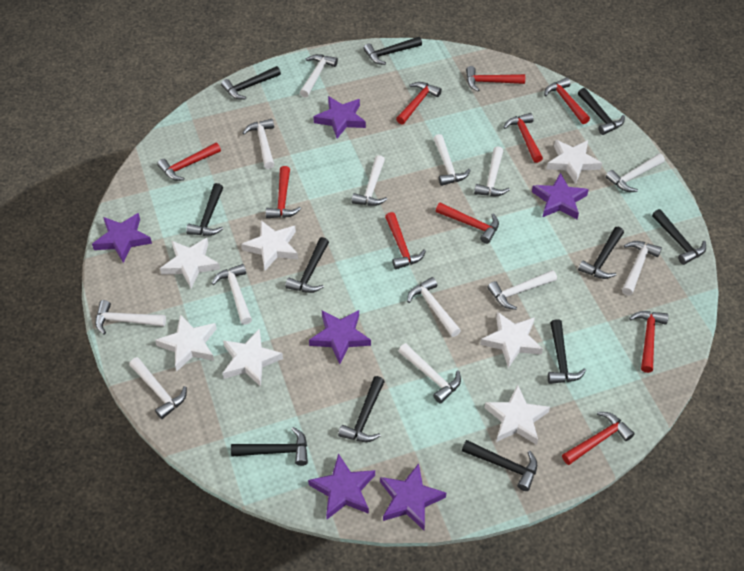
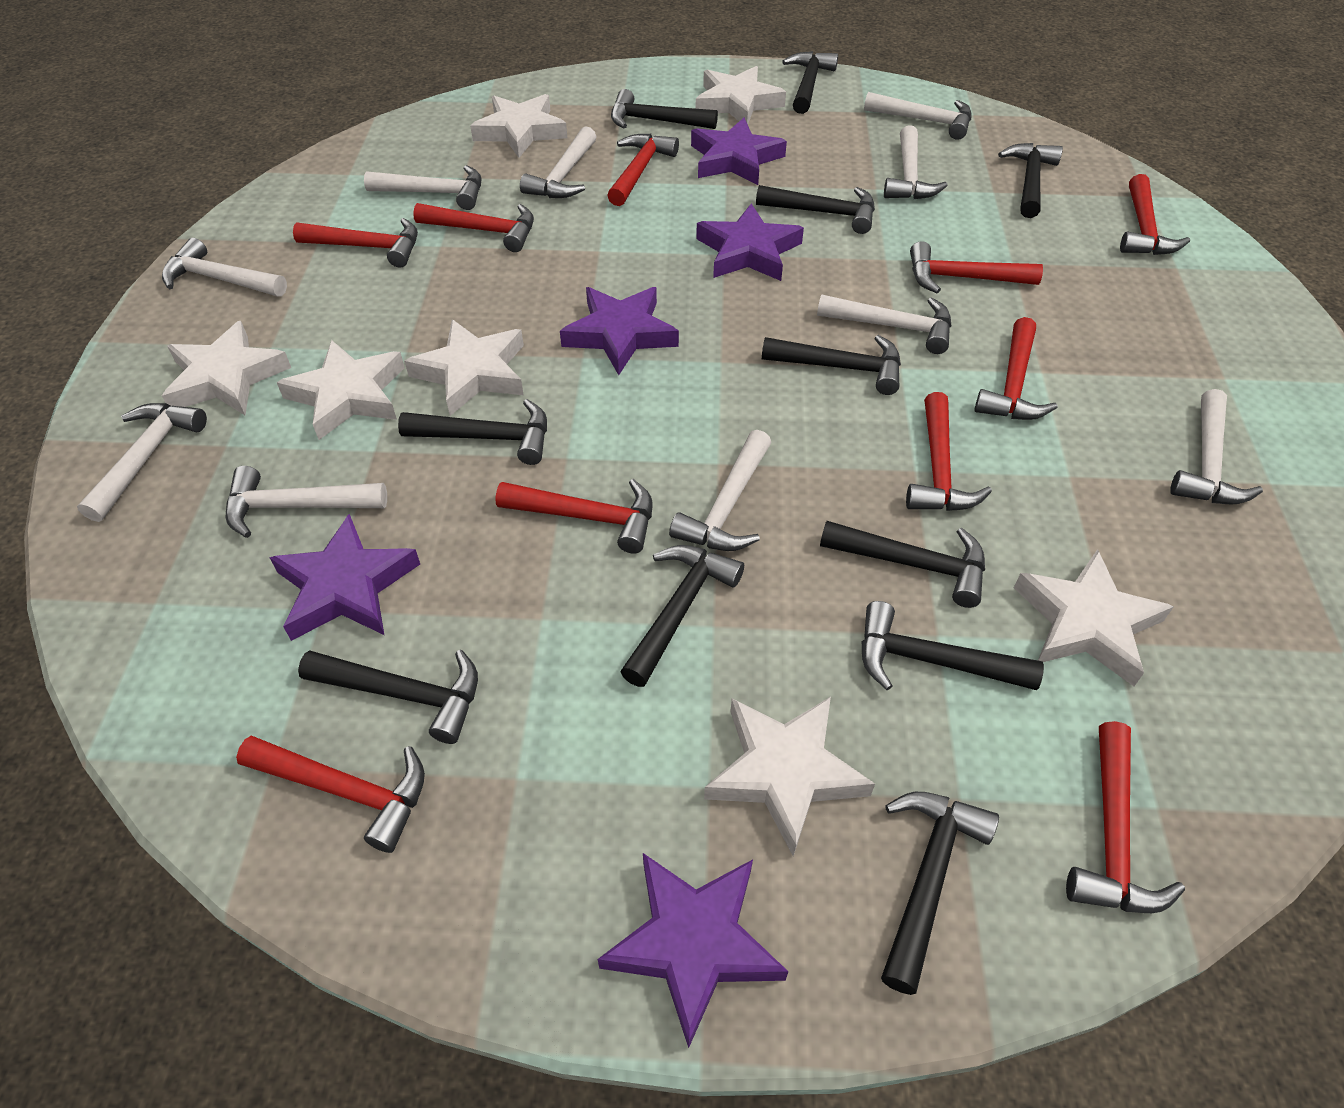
purple star: 6 -> 5
white hammer: 13 -> 10

